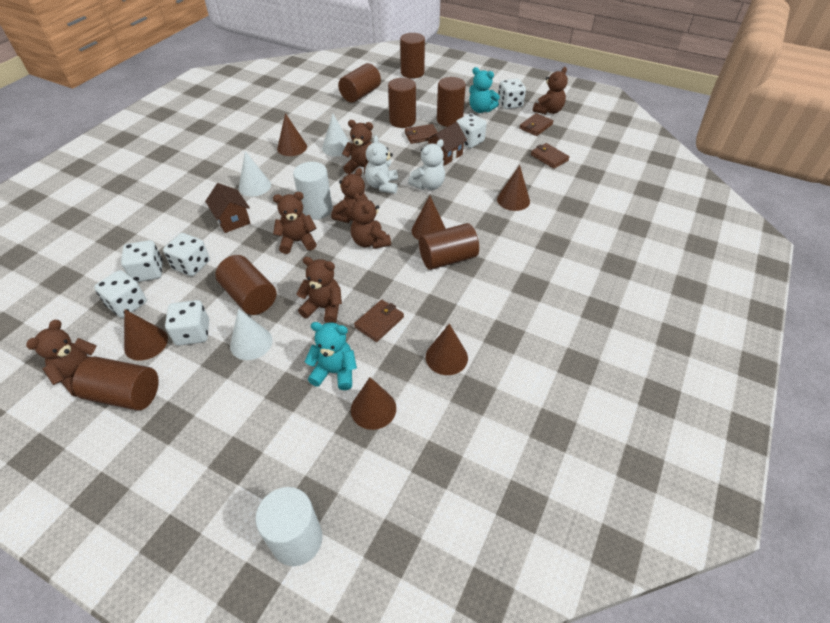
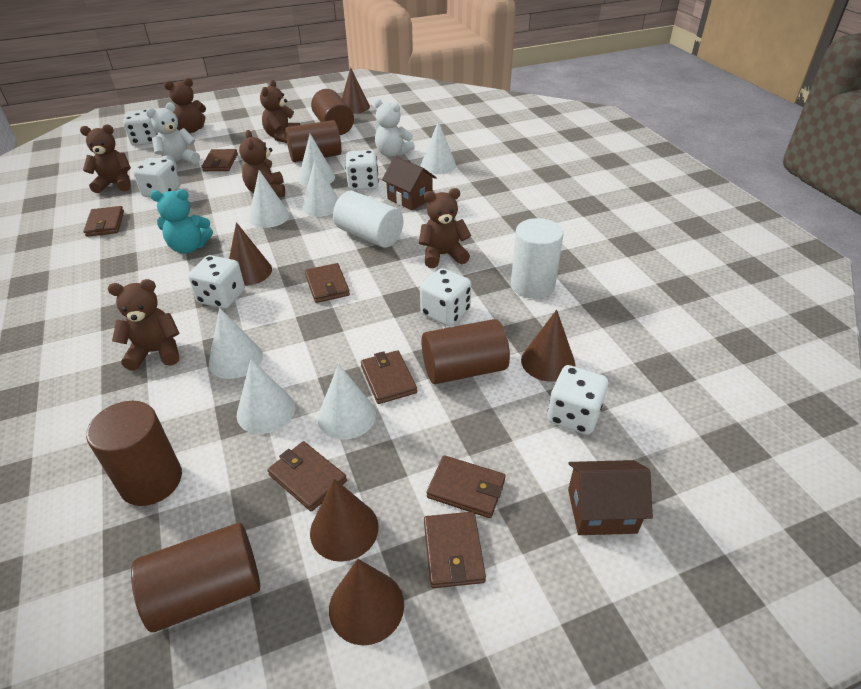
brown cone: 6 -> 5
brown cylinder: 7 -> 5
brown teddy bear: 7 -> 6
brown wallet: 4 -> 7
turquoise teddy bear: 2 -> 1
white cone: 3 -> 7

